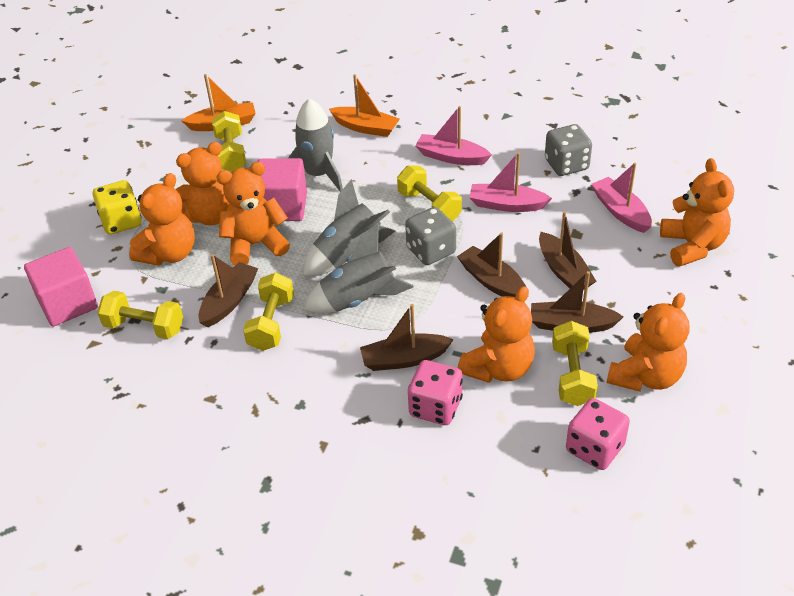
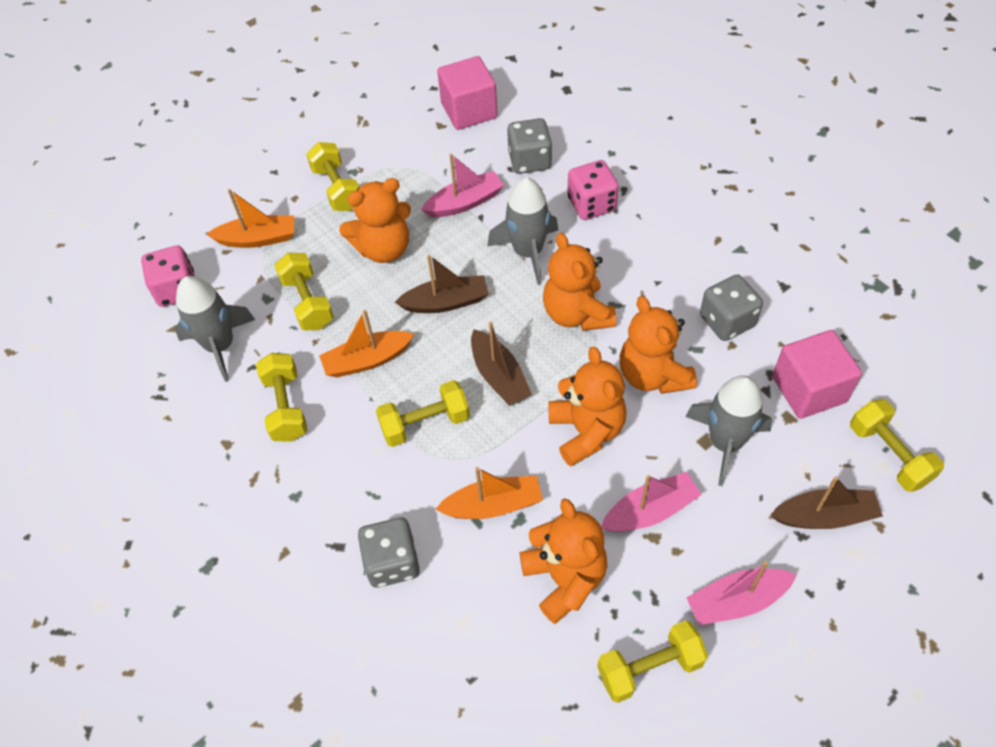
brown boat: 5 -> 3
grey dice: 2 -> 3
orange boat: 2 -> 3
orange teddy bear: 6 -> 5
yellow dice: 1 -> 0
yellow dumbbell: 5 -> 6

